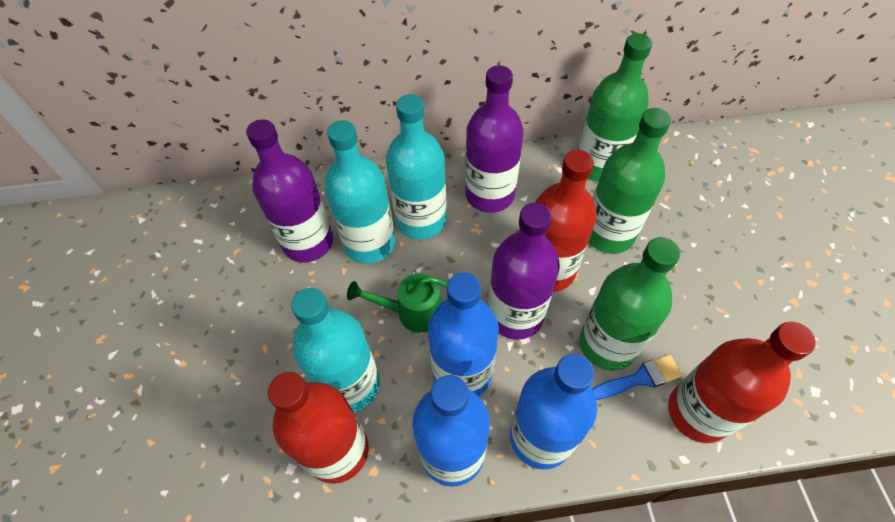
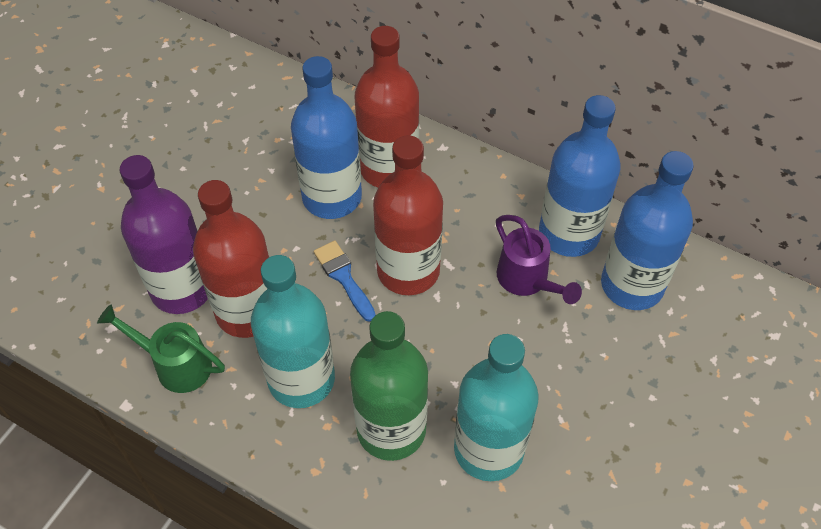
green bottle: 3 -> 1
purple bottle: 3 -> 1
purple watering can: 0 -> 1
turquoise bottle: 3 -> 2

